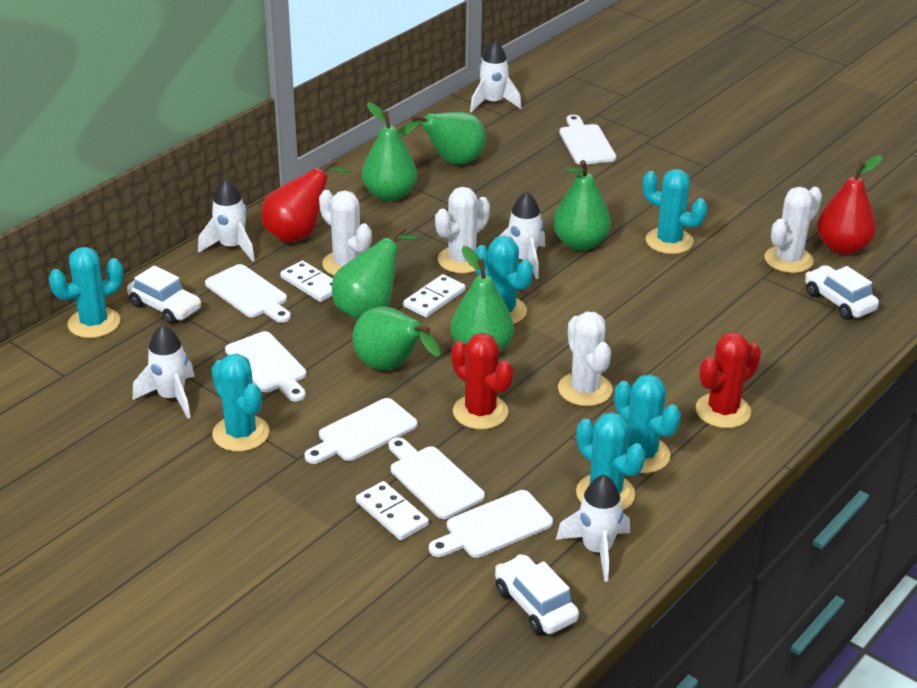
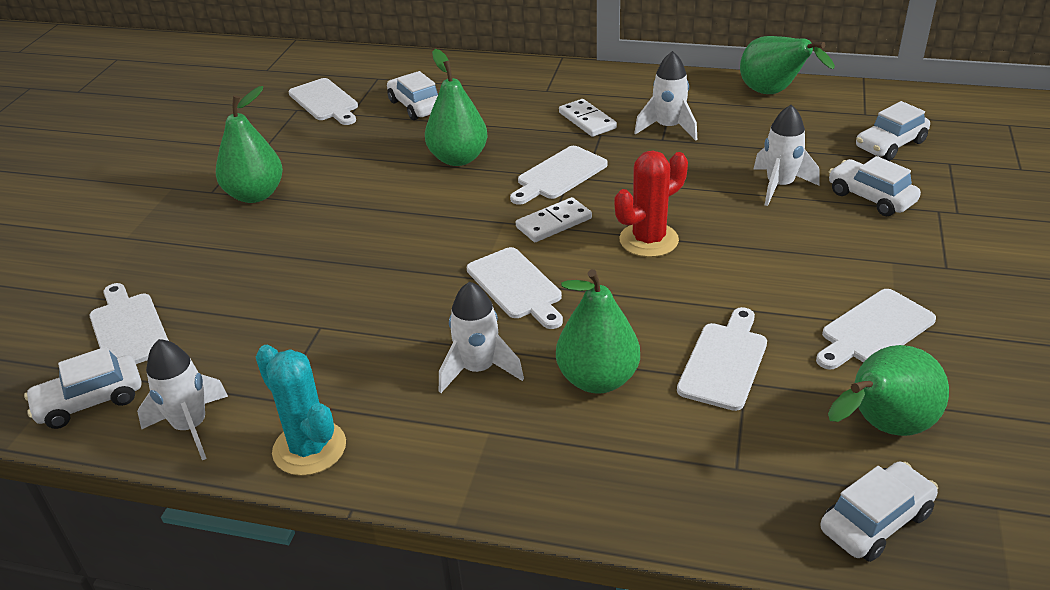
green pear: 6 -> 5
red cactus: 2 -> 1
red pear: 2 -> 0
turquoise cactus: 6 -> 1
white cactus: 4 -> 0
white car: 3 -> 5
white domino: 3 -> 2
white rocket: 5 -> 4

